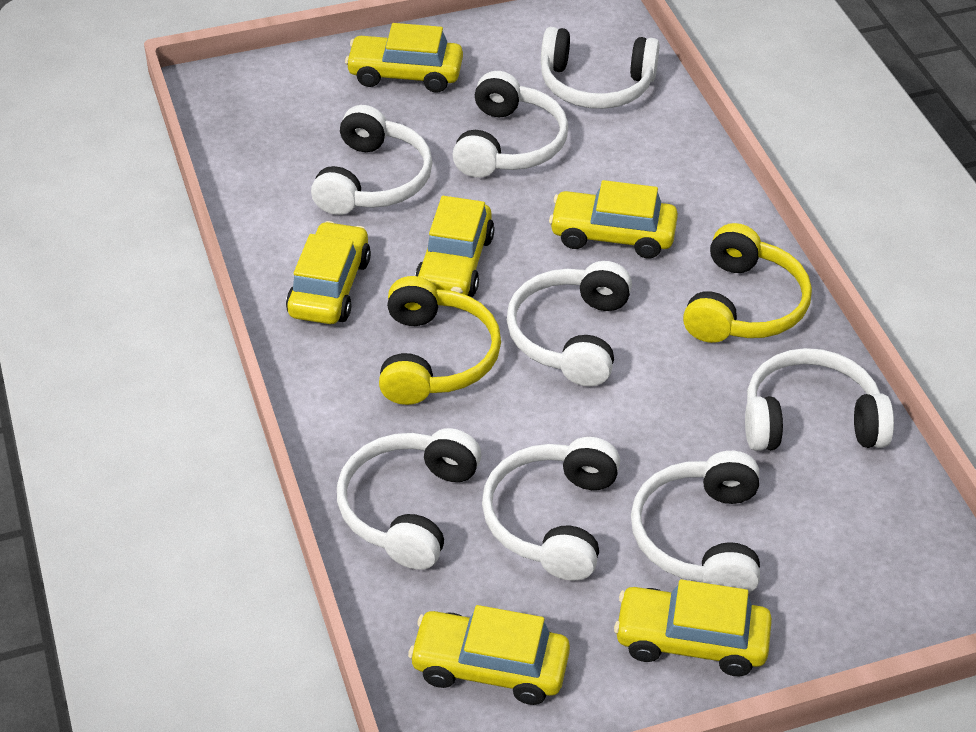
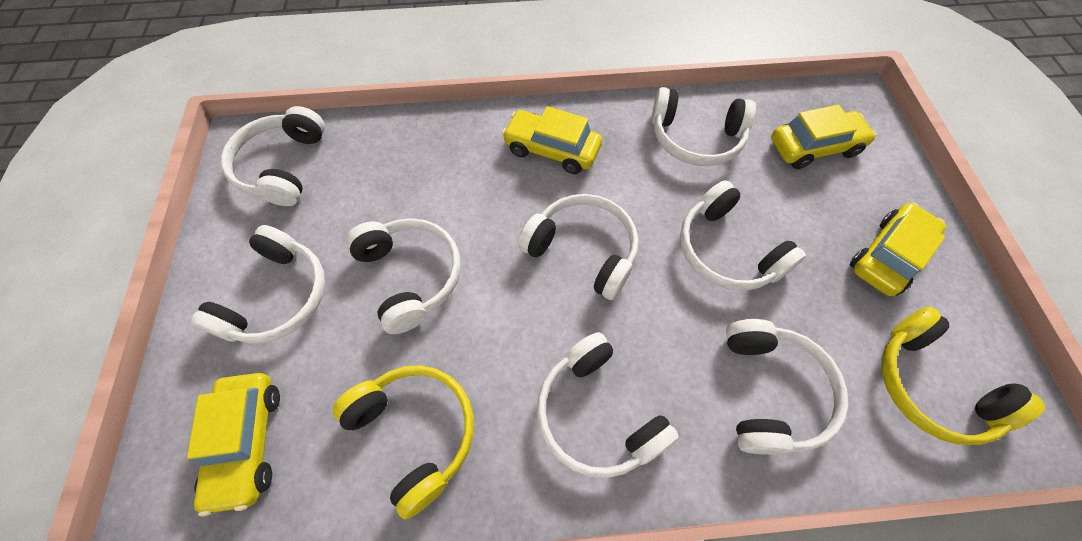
yellow car: 6 -> 4

